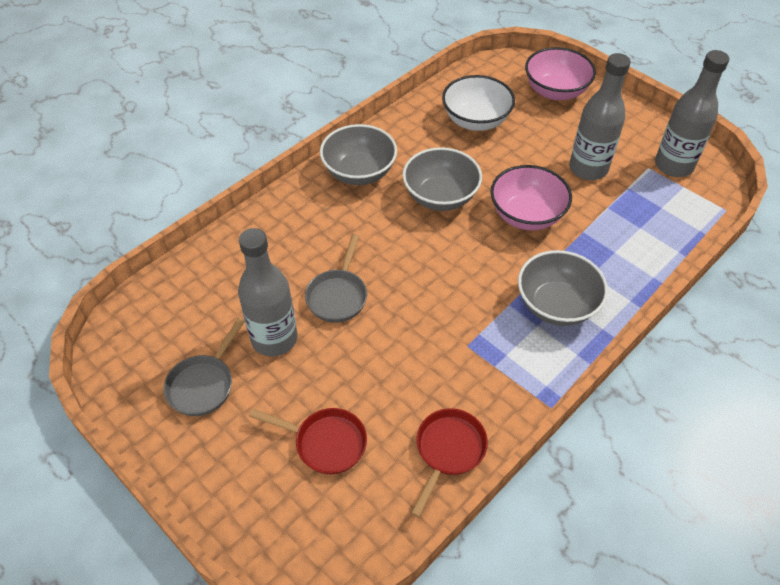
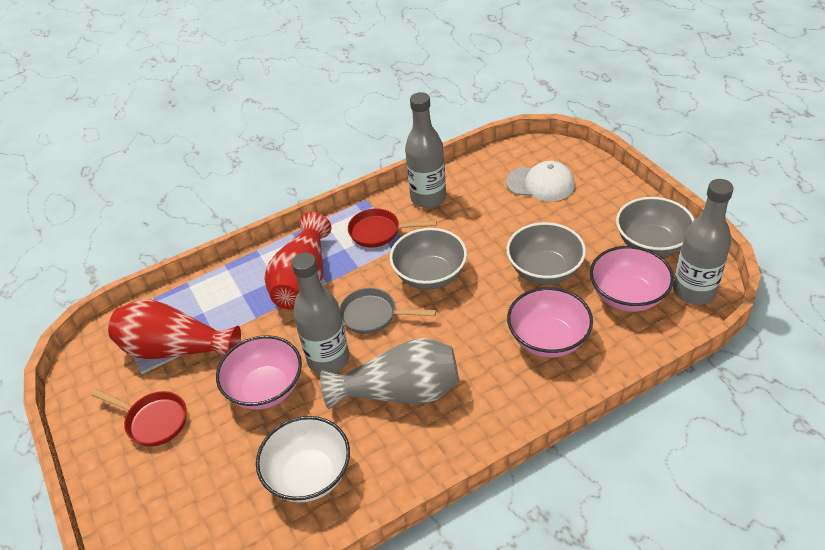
grey pan: 2 -> 1
grey vase: 0 -> 1
pink bowl: 2 -> 3
red vase: 0 -> 2
white cap: 0 -> 1

